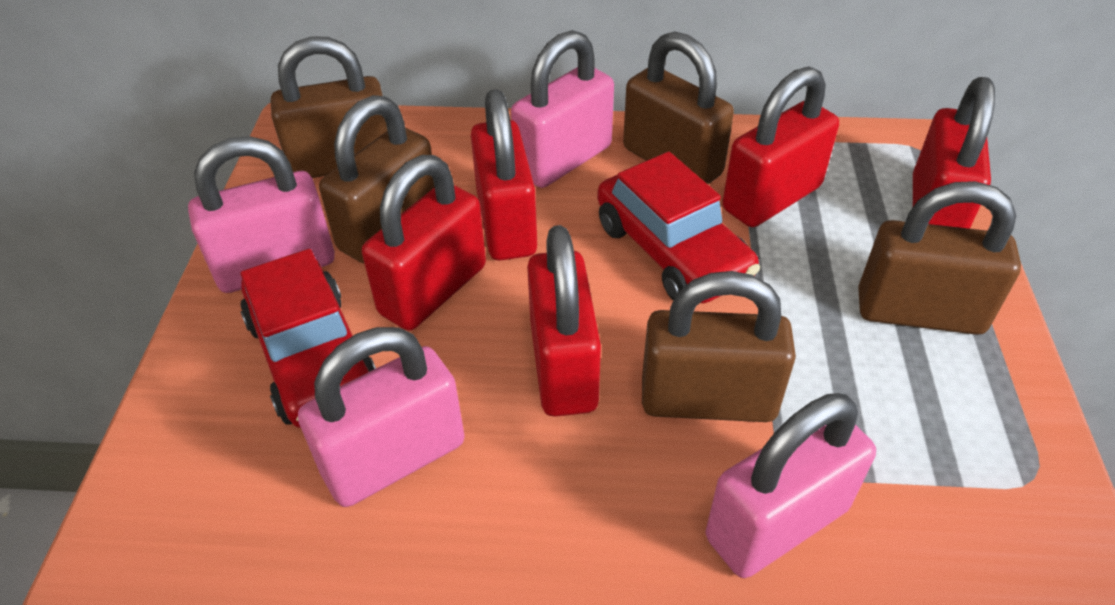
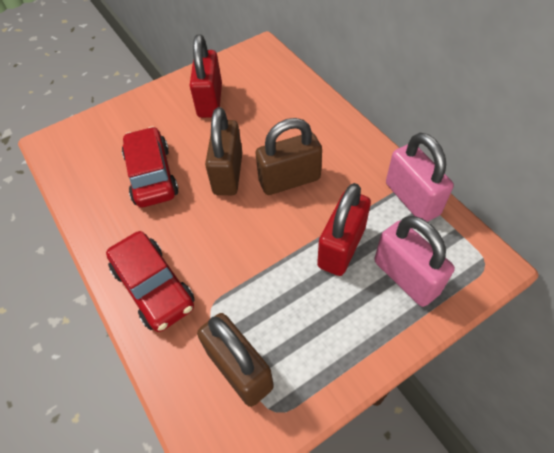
brown padlock: 5 -> 3
pink padlock: 4 -> 2
red padlock: 5 -> 2

